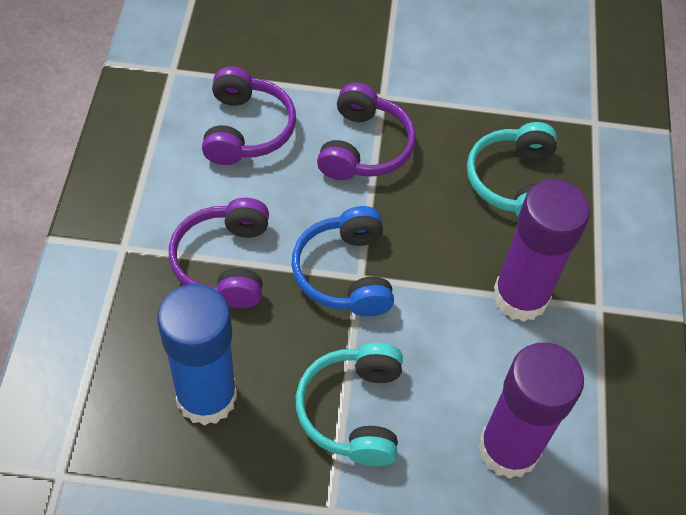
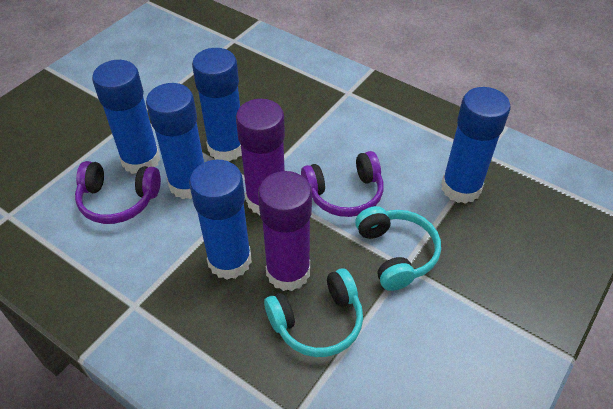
blue glue stick: 1 -> 5
blue headphones: 1 -> 0
purple headphones: 3 -> 2

